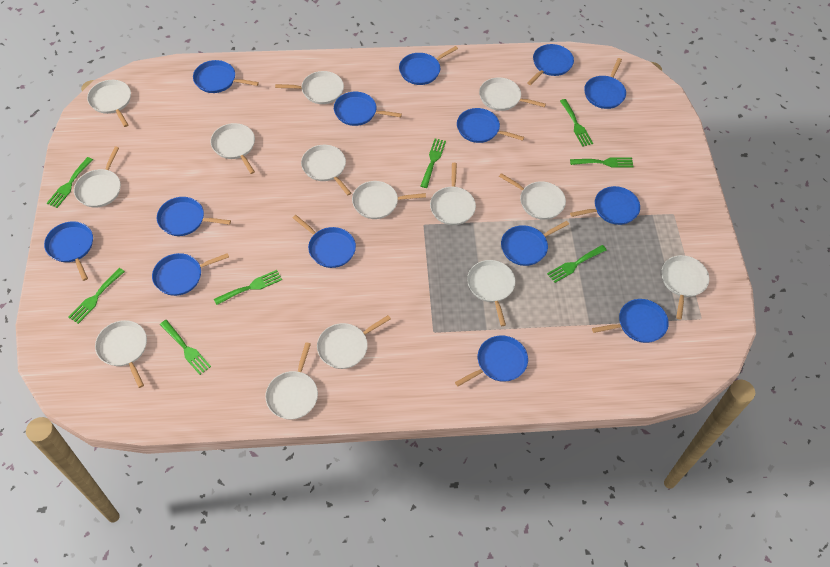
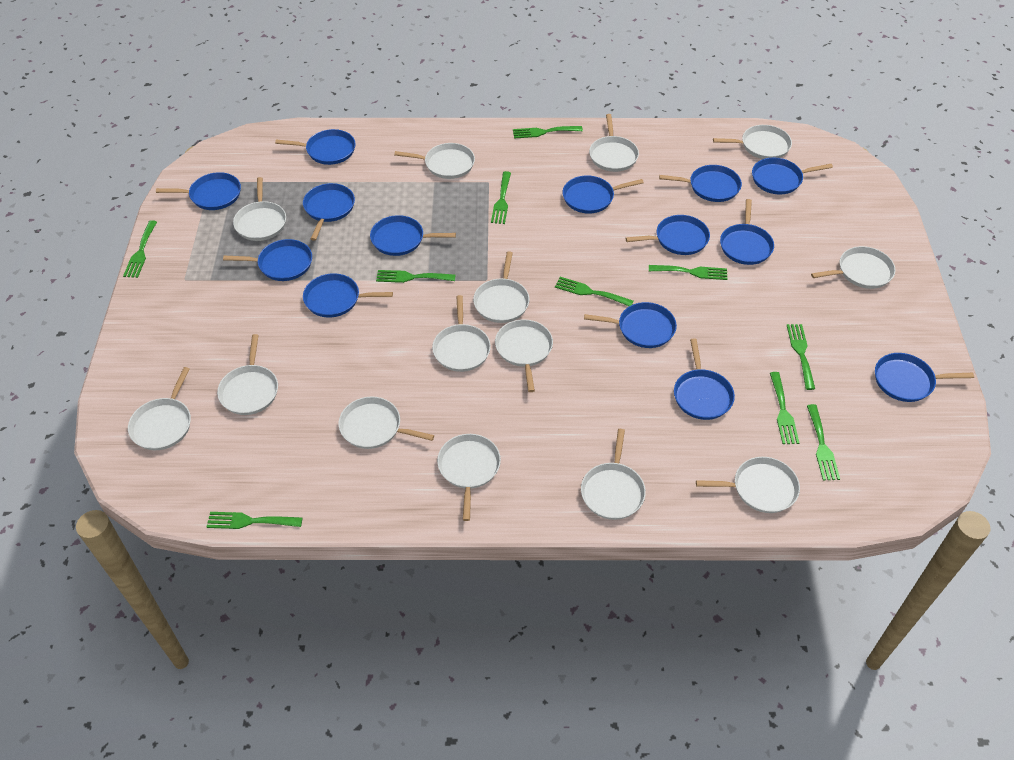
green fork: 8 -> 10

